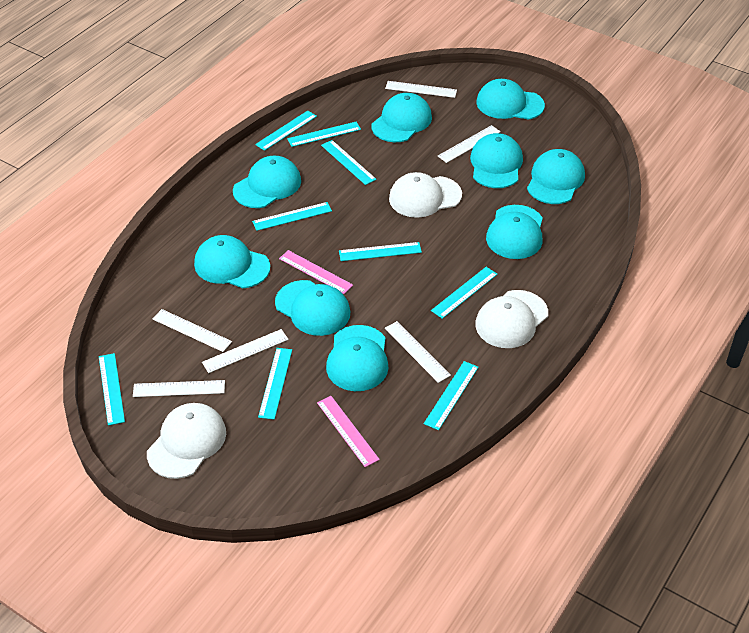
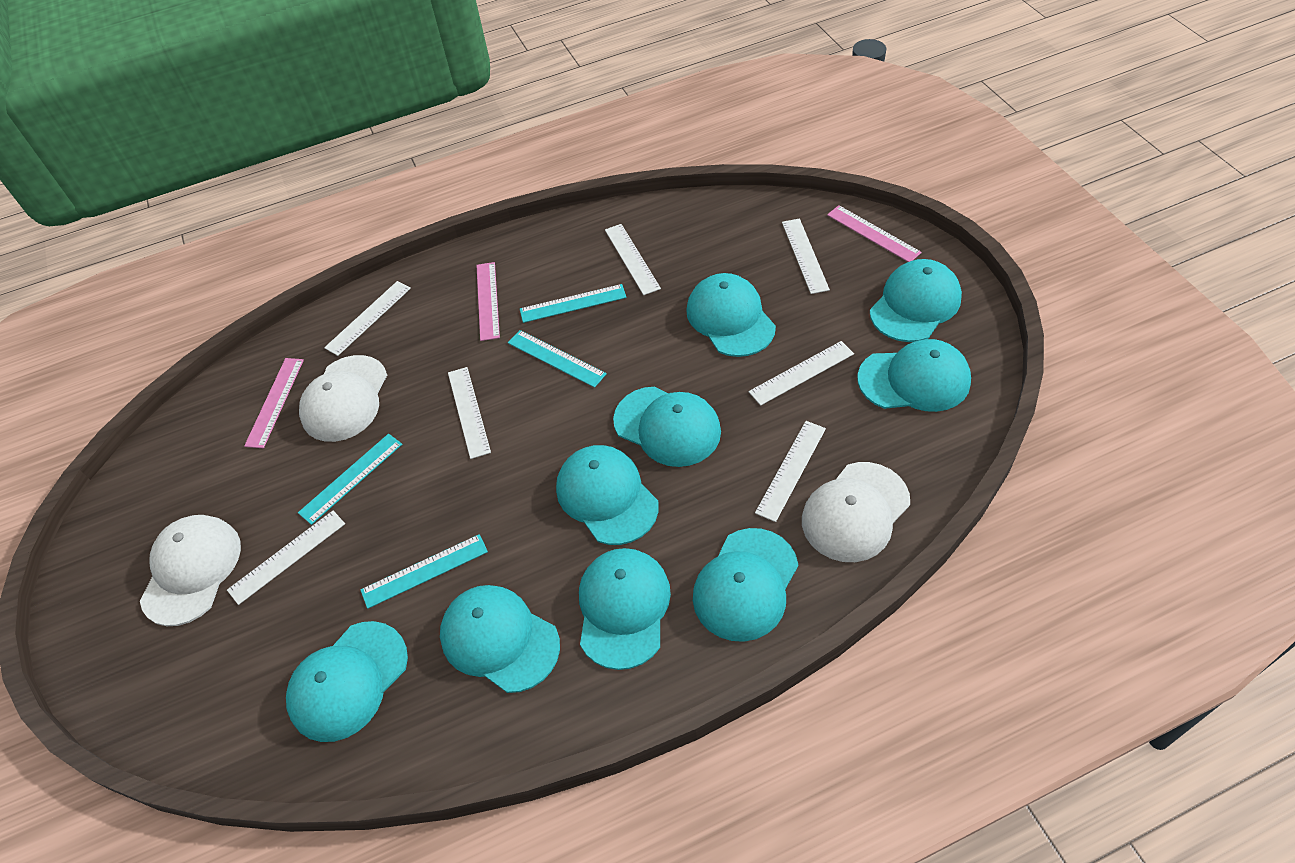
pink ruler: 2 -> 3
turquoise ruler: 9 -> 4
white ruler: 6 -> 7

